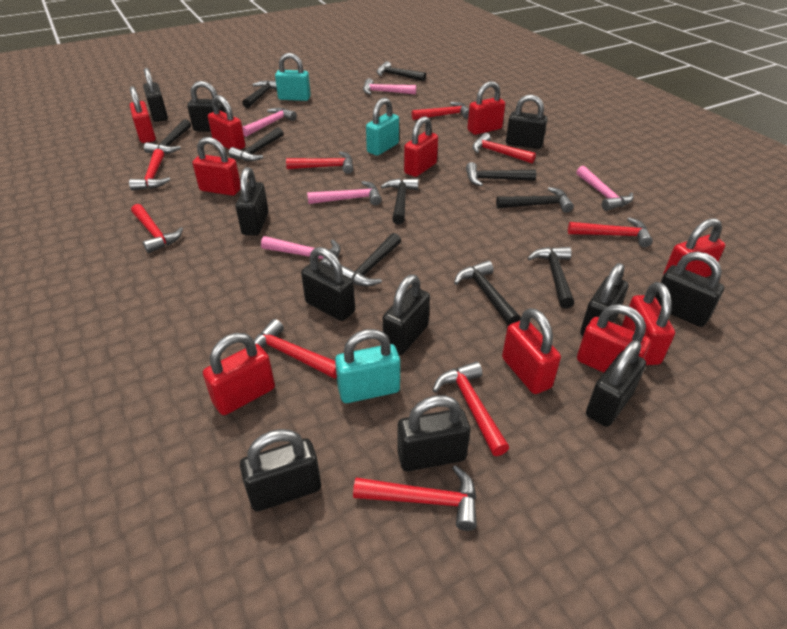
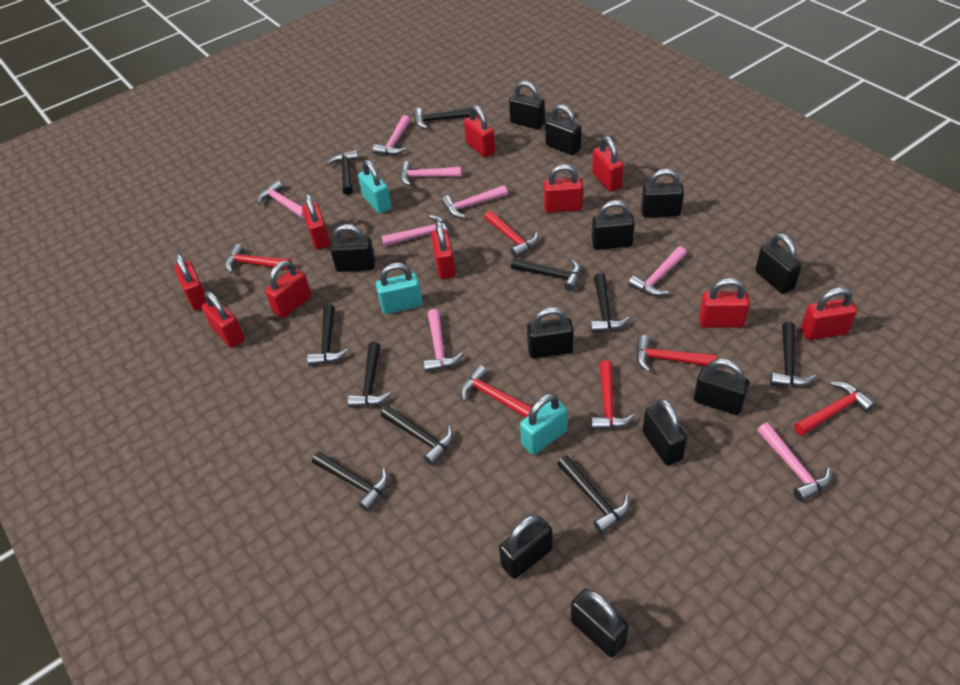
pink hammer: 5 -> 8
red hammer: 9 -> 6

